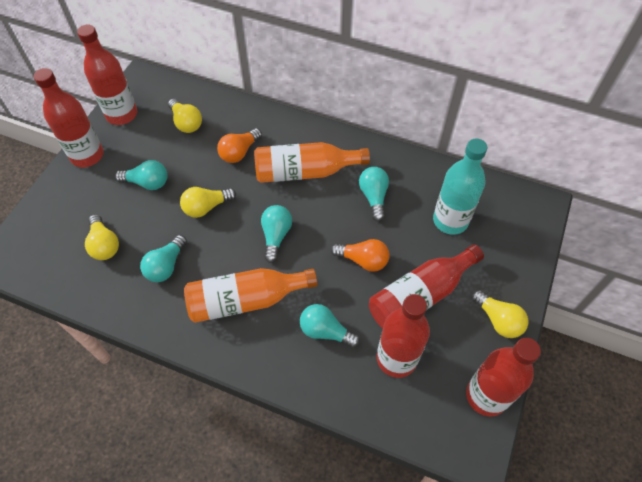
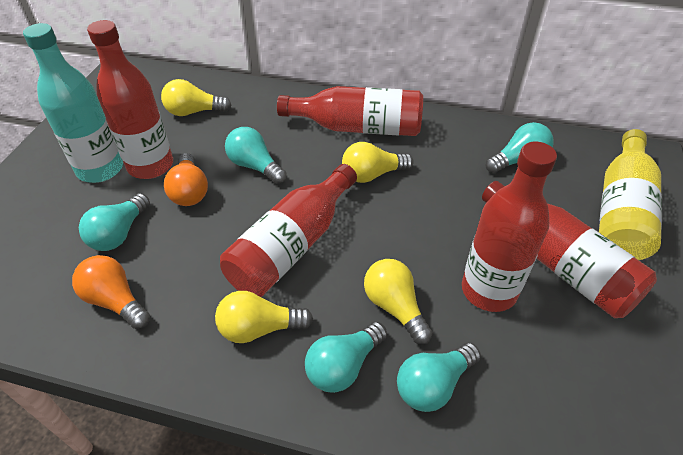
orange bottle: 2 -> 0
yellow bottle: 0 -> 1

